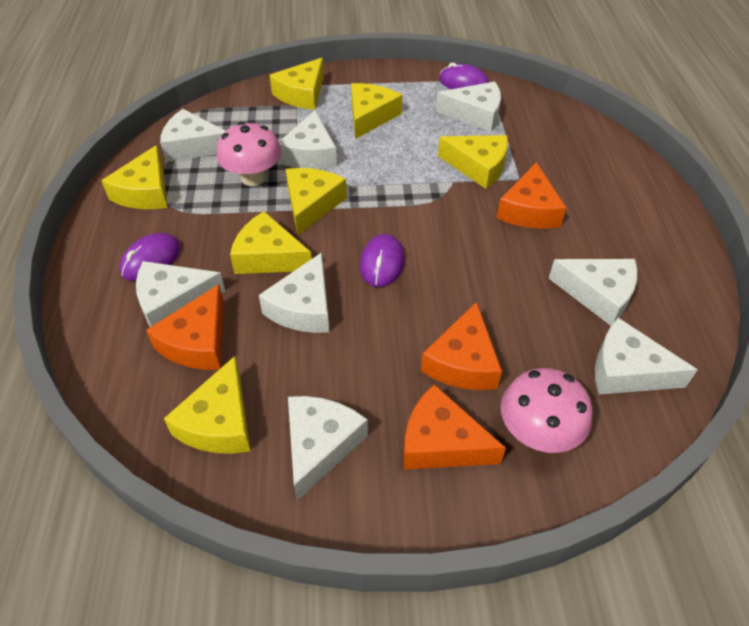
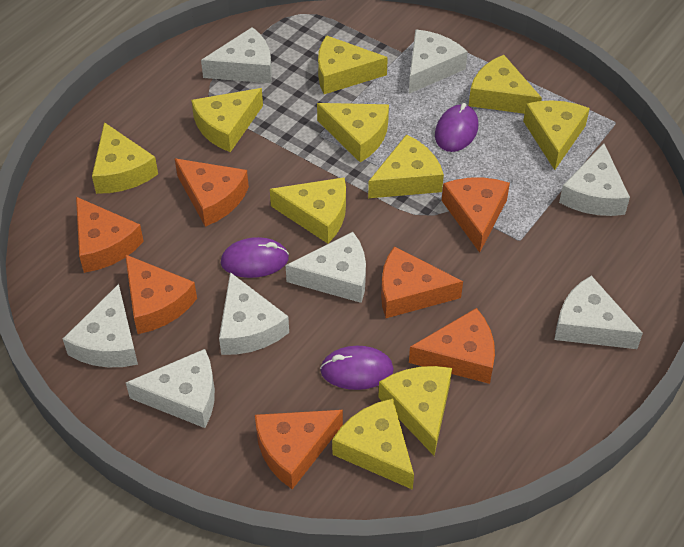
orange cheese: 4 -> 7
pink mushroom: 2 -> 0
yellow cheese: 7 -> 10

